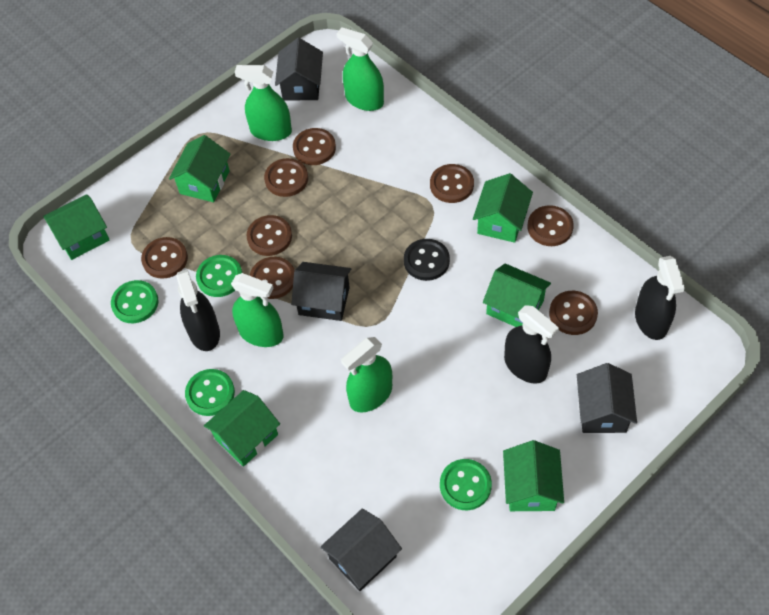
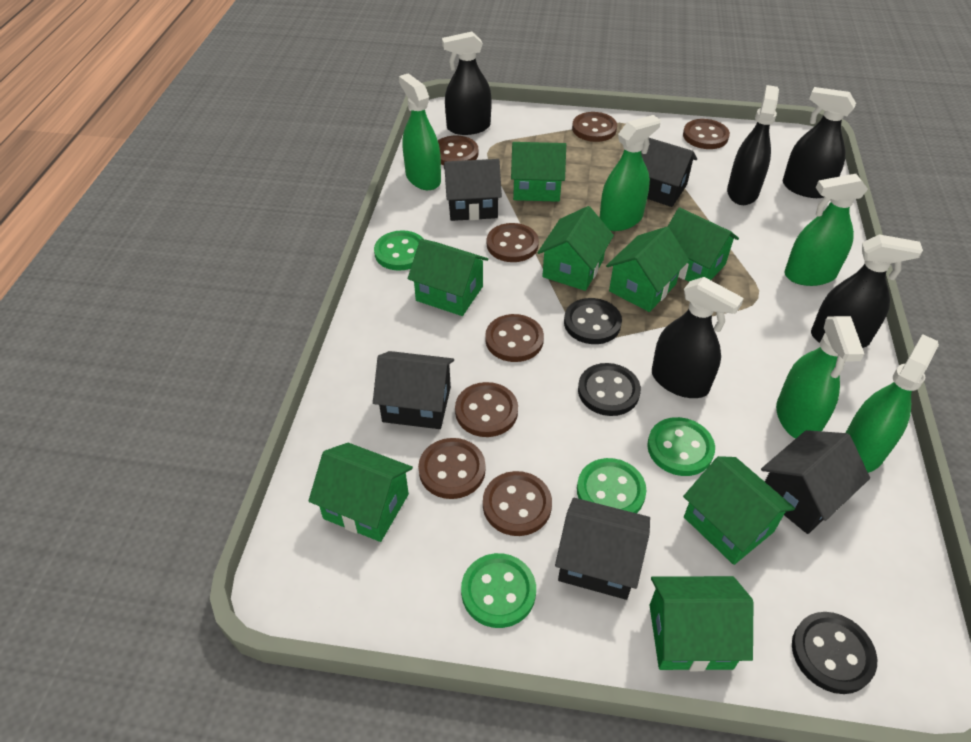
black button: 1 -> 3
black house: 4 -> 5
black spray bottle: 3 -> 5
green house: 6 -> 8
green spray bottle: 4 -> 5

